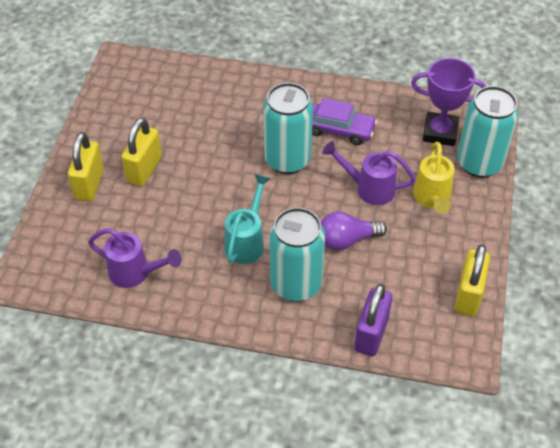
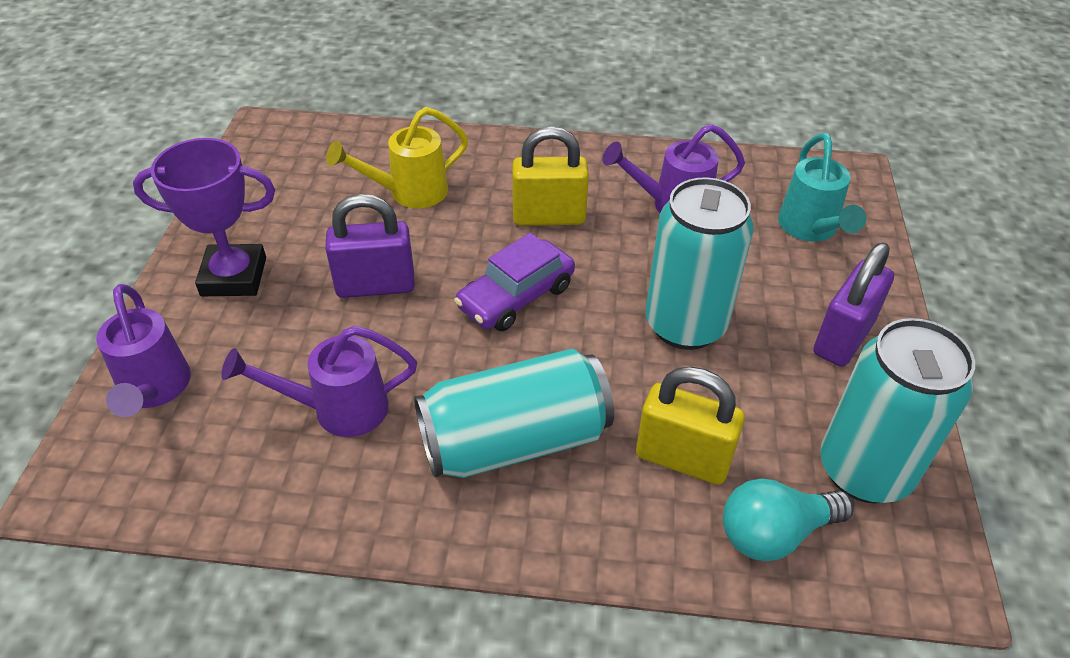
purple light bulb: 1 -> 0
purple padlock: 1 -> 2
purple watering can: 2 -> 3
turquoise light bulb: 0 -> 1
yellow padlock: 3 -> 2

